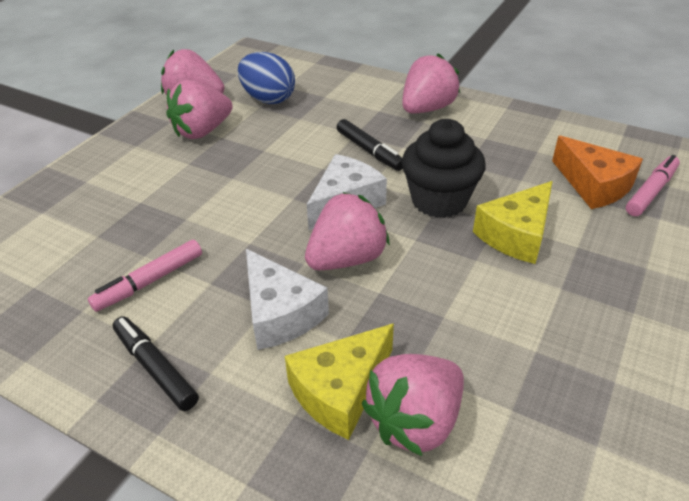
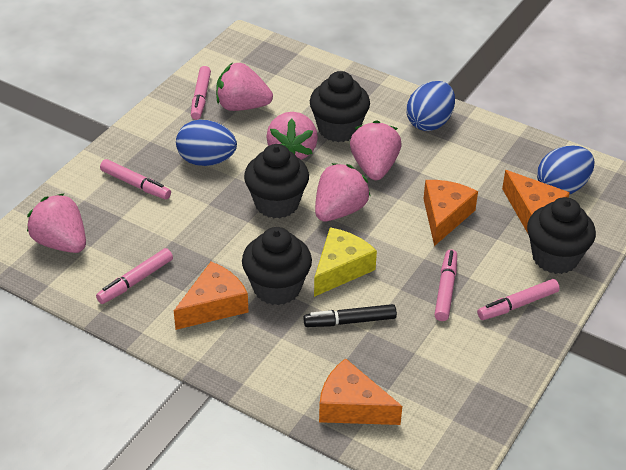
black cupcake: 1 -> 4
black marker: 2 -> 1
blue egg: 1 -> 3
orange cheese: 1 -> 4
pink marker: 2 -> 5
white cheese: 2 -> 0
yellow cheese: 2 -> 1

